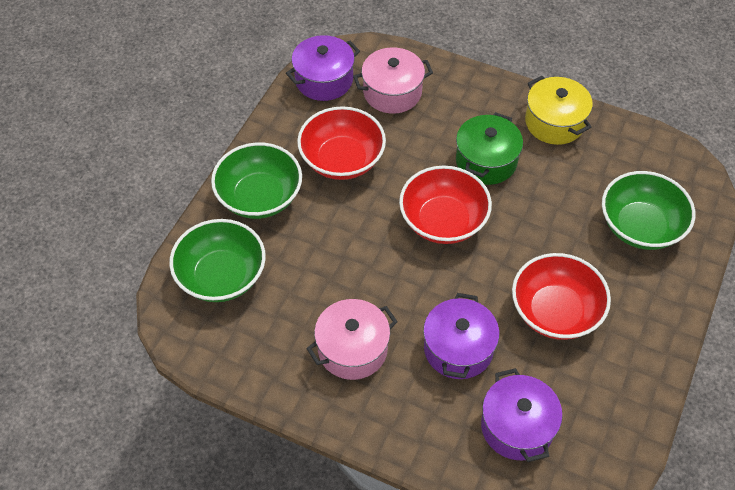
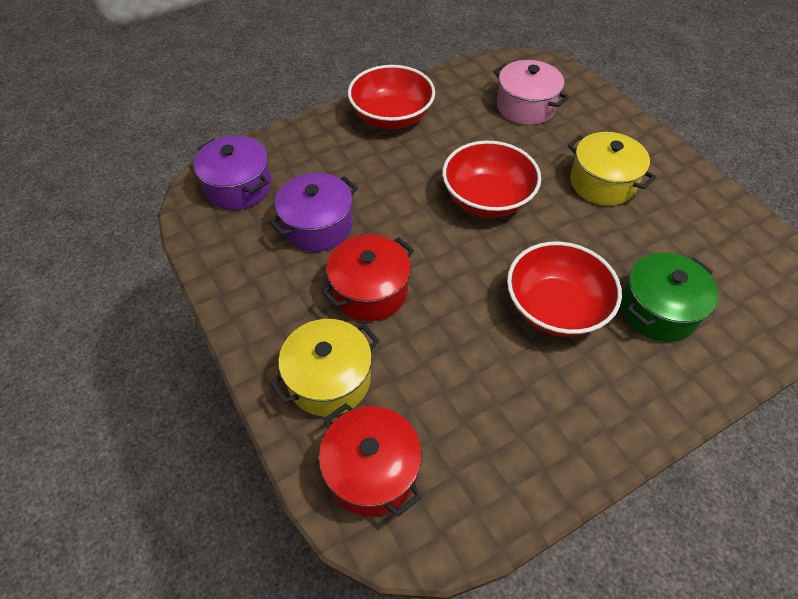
green bowl: 3 -> 0
pink pot: 2 -> 1
purple pot: 3 -> 2
red pot: 0 -> 2
yellow pot: 1 -> 2

